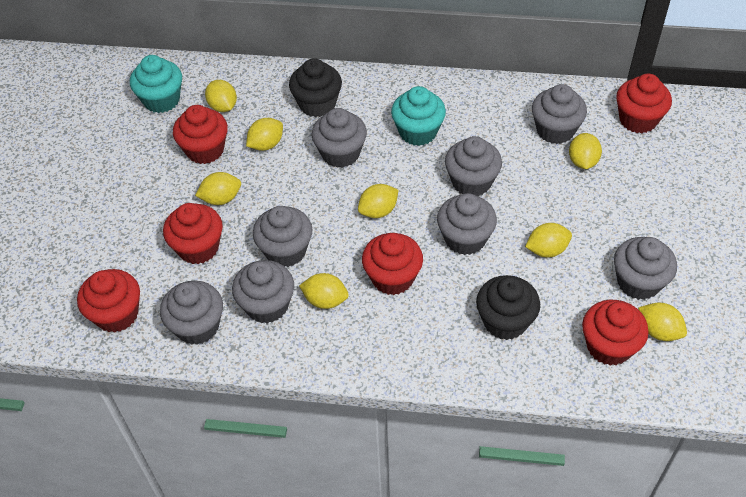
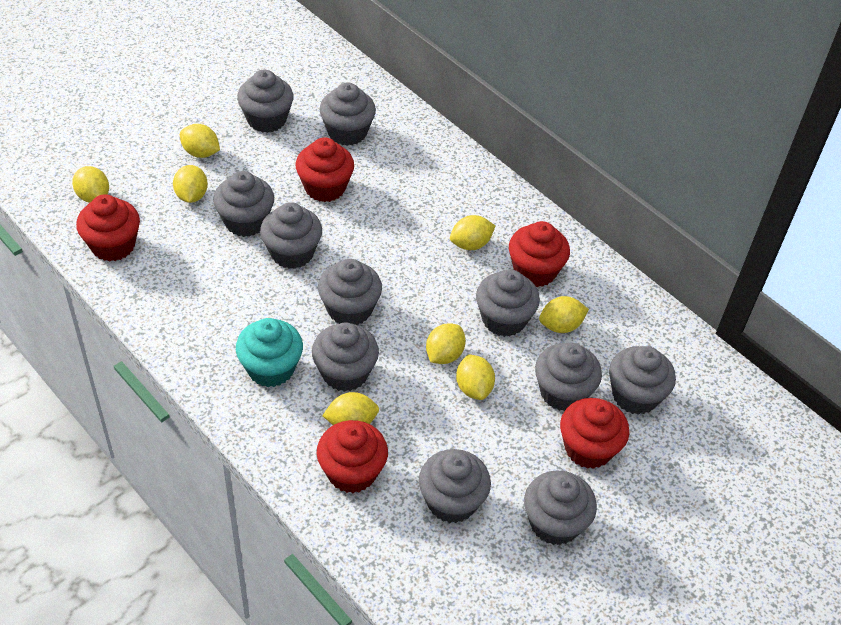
black cupcake: 2 -> 0
grey cupcake: 8 -> 11
red cupcake: 6 -> 5
turquoise cupcake: 2 -> 1

